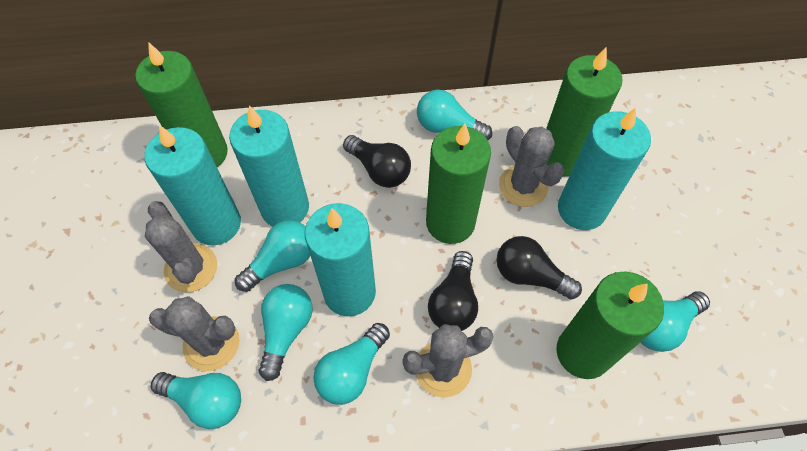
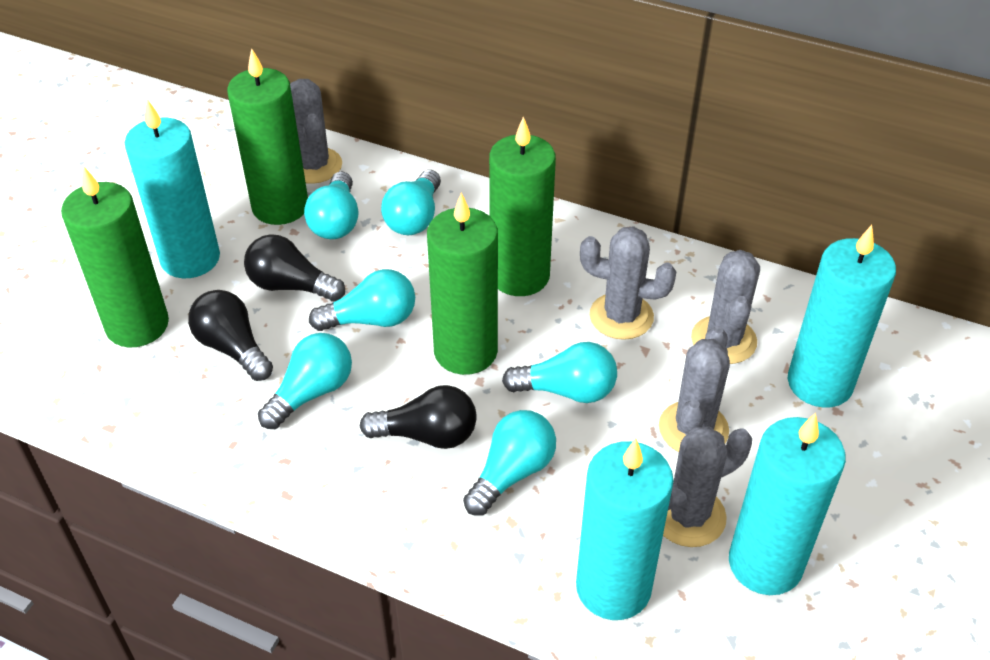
grey cactus: 4 -> 5

